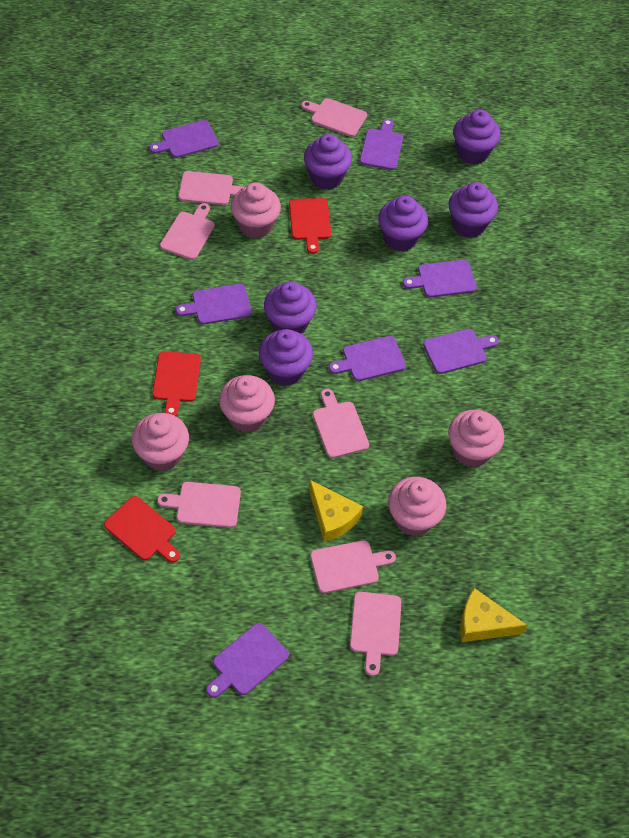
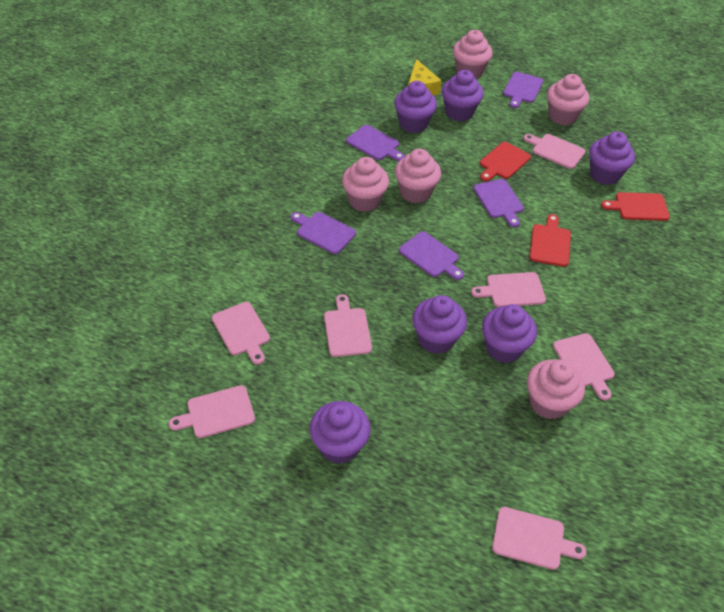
purple cutting board: 7 -> 5
yellow cheese: 2 -> 1

